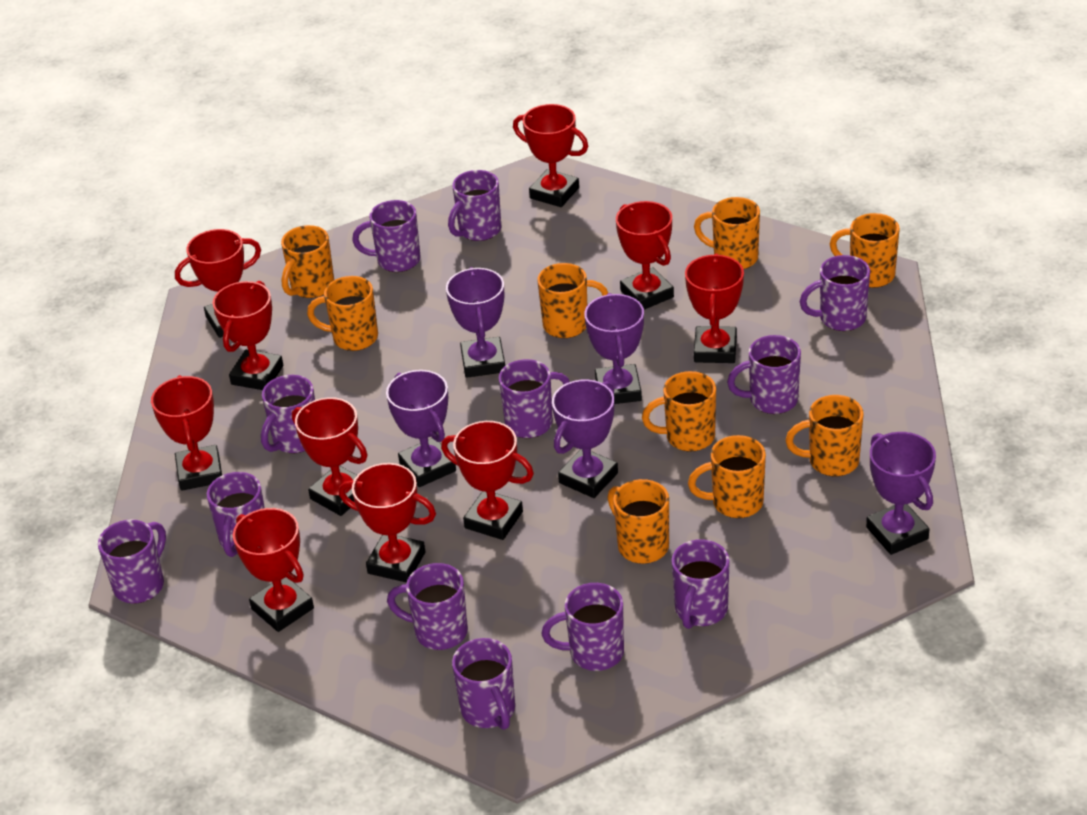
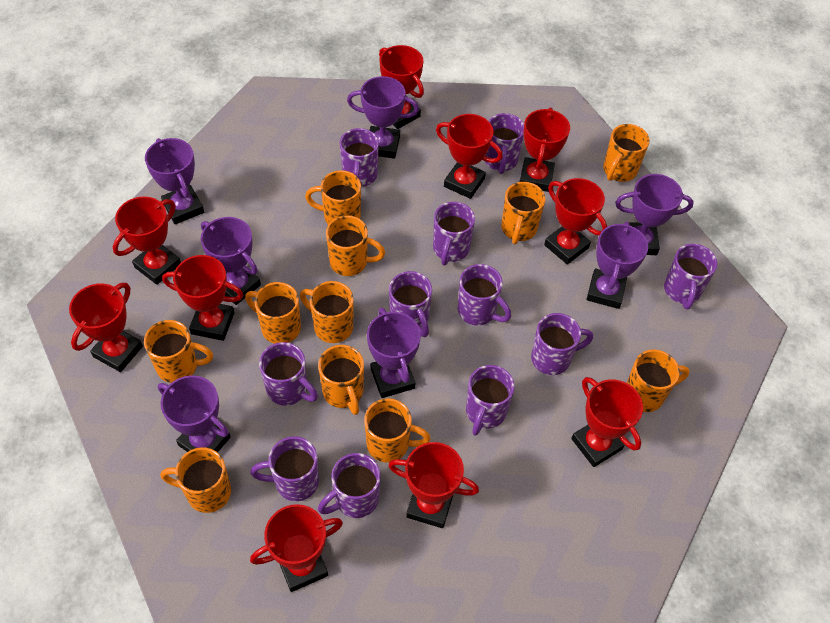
orange mug: 9 -> 11
purple mug: 12 -> 11
purple trophy: 5 -> 7

